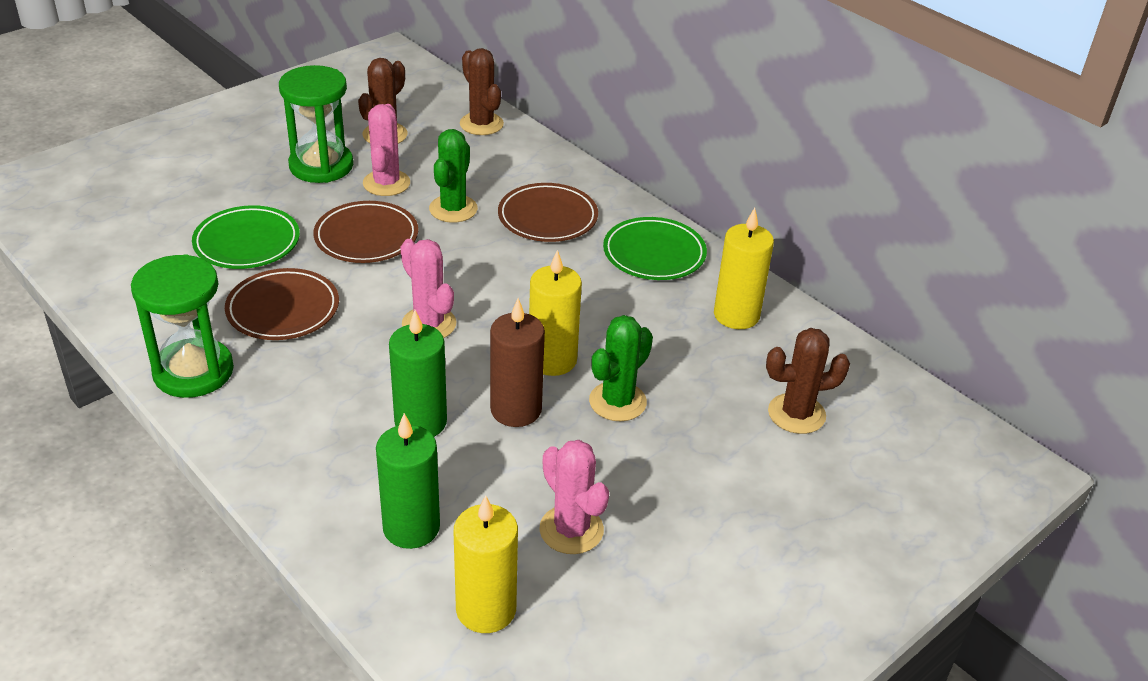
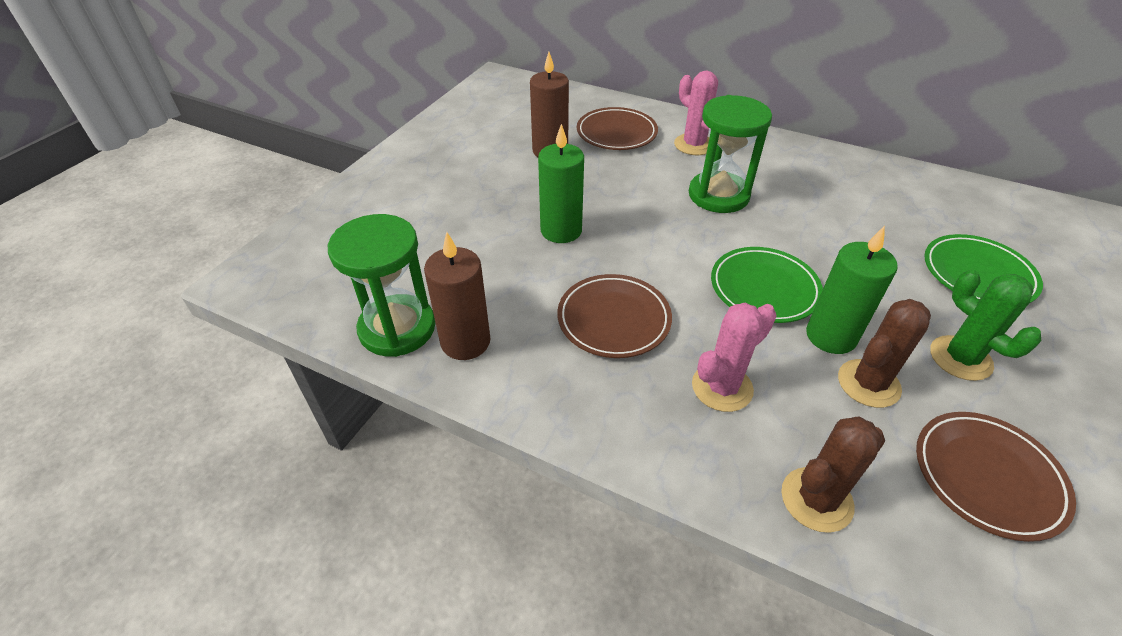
brown cactus: 3 -> 2
brown candle: 1 -> 2
green cactus: 2 -> 1
pink cactus: 3 -> 2
yellow candle: 3 -> 0

